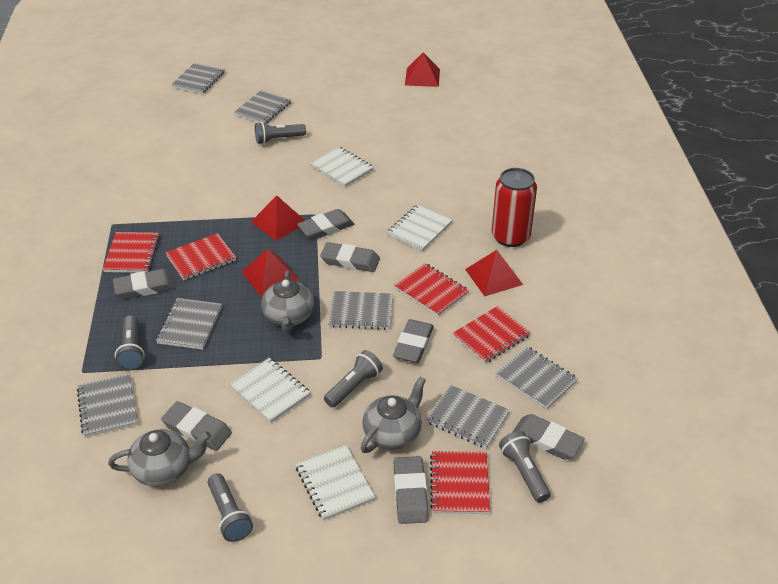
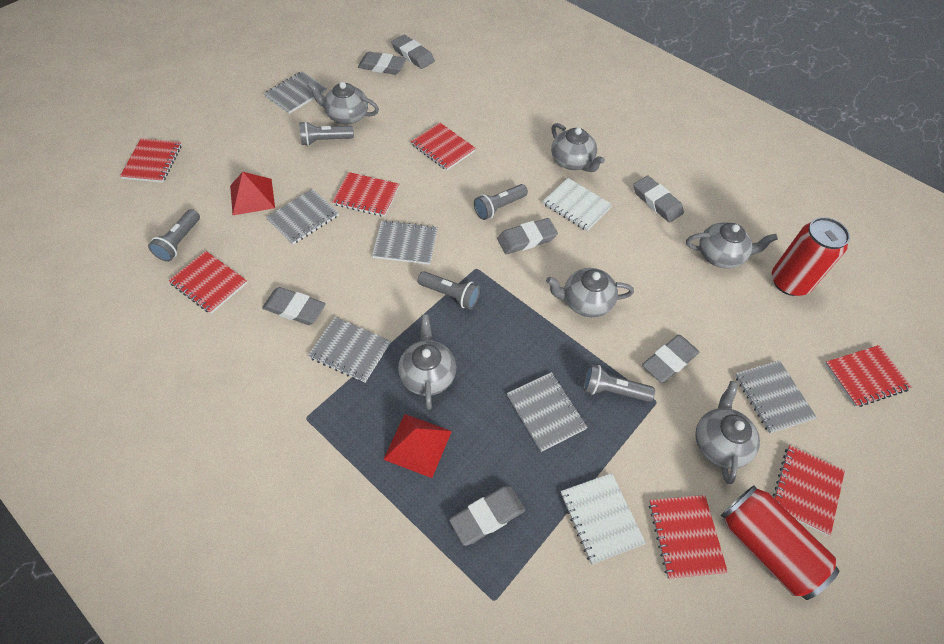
grey notebook: 7 -> 6
grey teapot: 3 -> 6
red can: 1 -> 2
red notebook: 5 -> 7
red pyramid: 4 -> 2
white notebook: 4 -> 2

